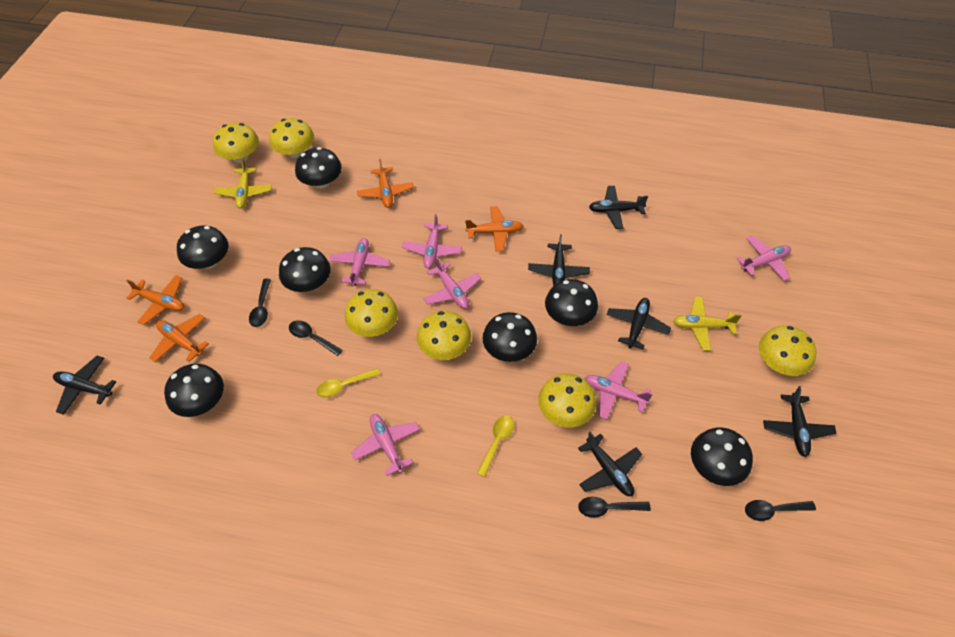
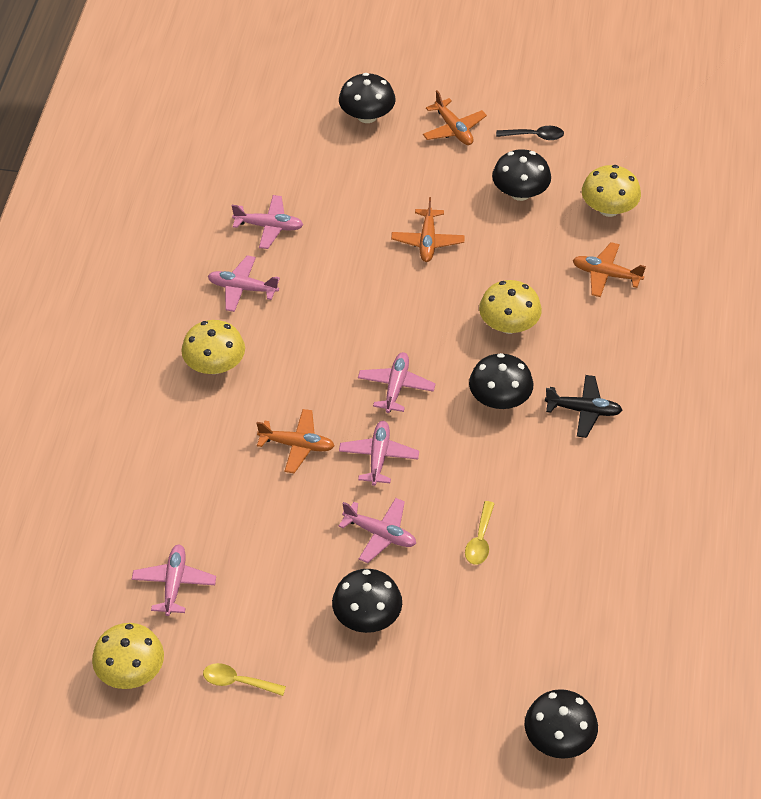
black mushroom: 7 -> 5
black plane: 6 -> 1
black spoon: 4 -> 1
yellow mushroom: 6 -> 4
yellow plane: 2 -> 0

